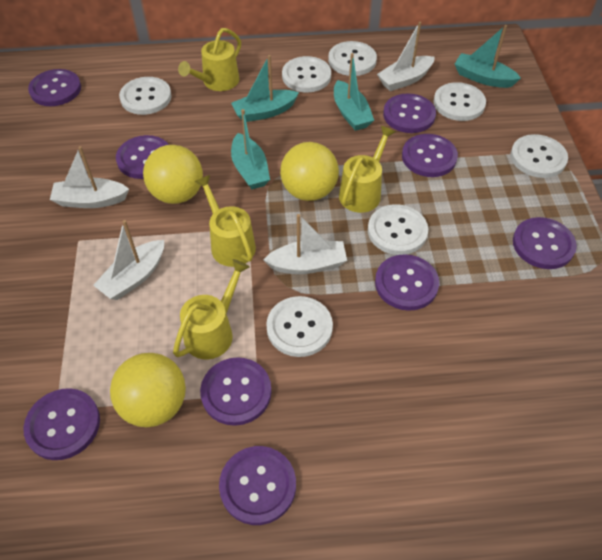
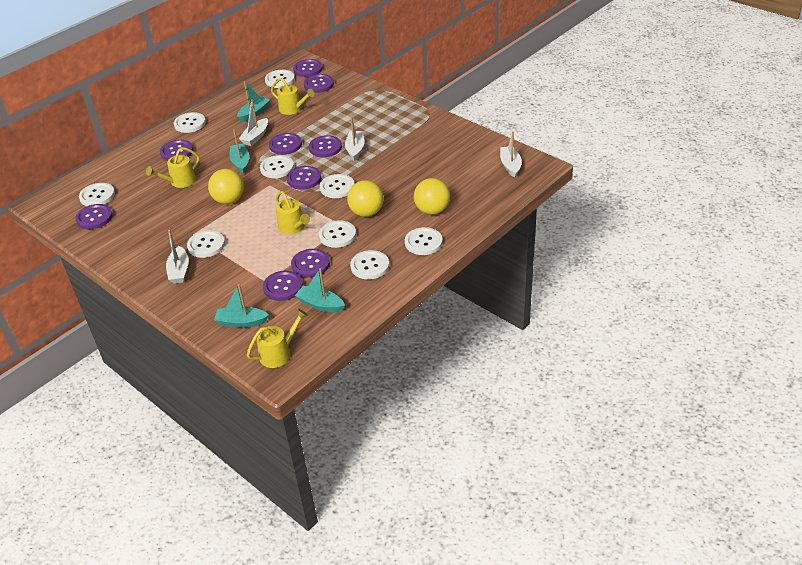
white button: 7 -> 9

